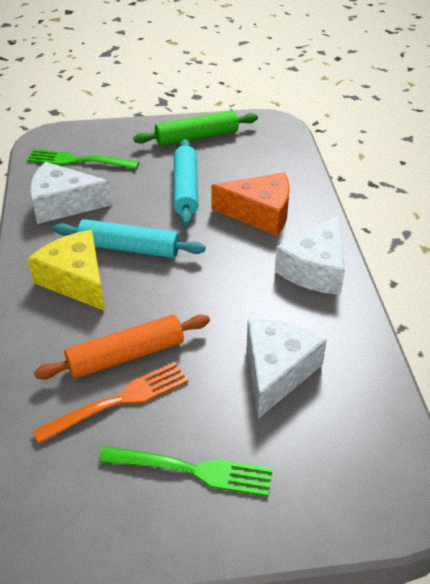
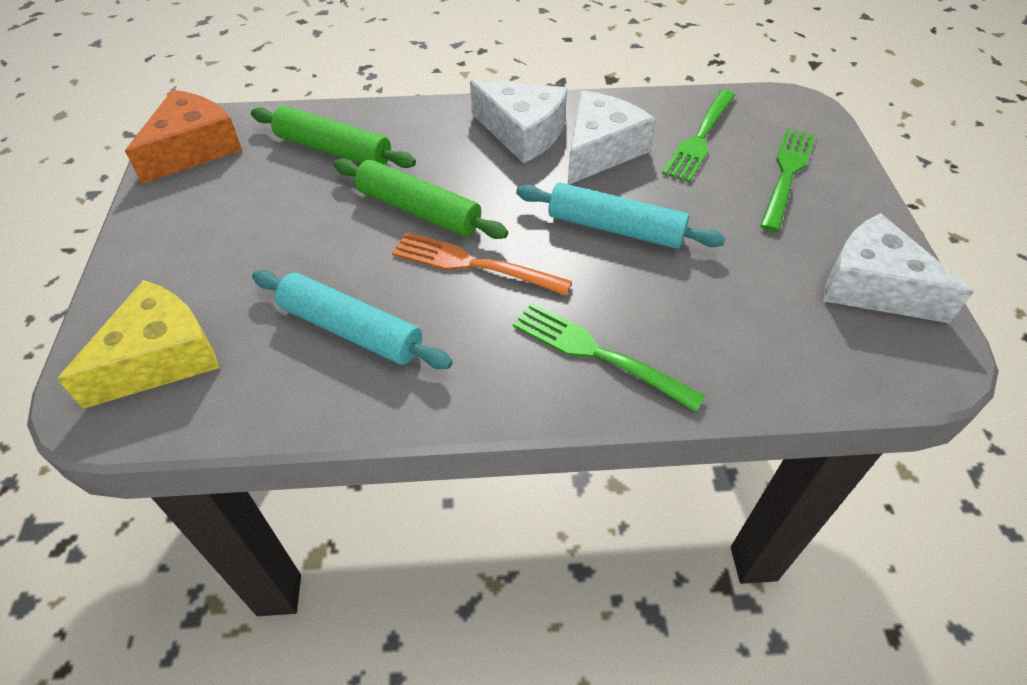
green fork: 2 -> 3
green rolling pin: 1 -> 2
orange rolling pin: 1 -> 0

